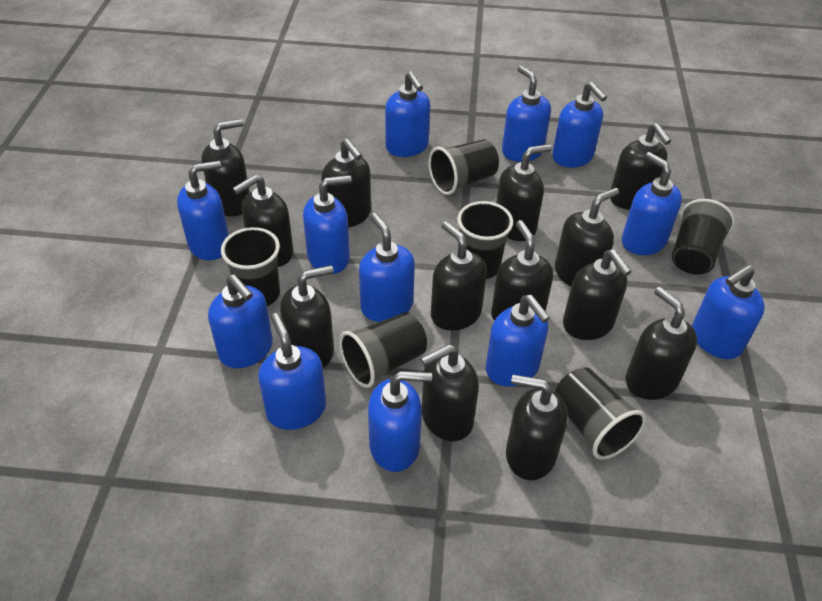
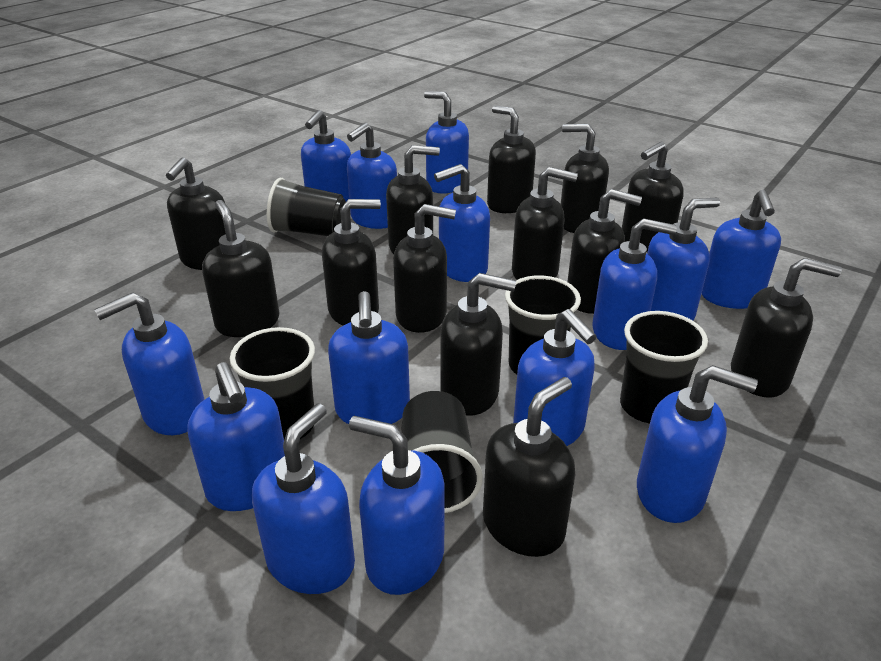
black cup: 6 -> 5
blue soap dispenser: 12 -> 14

